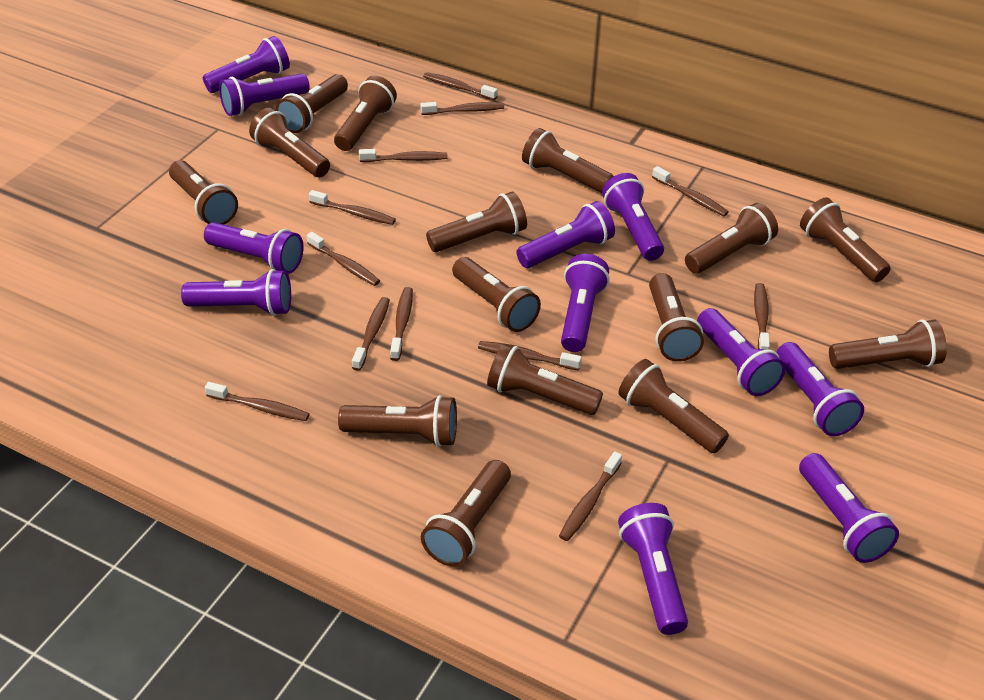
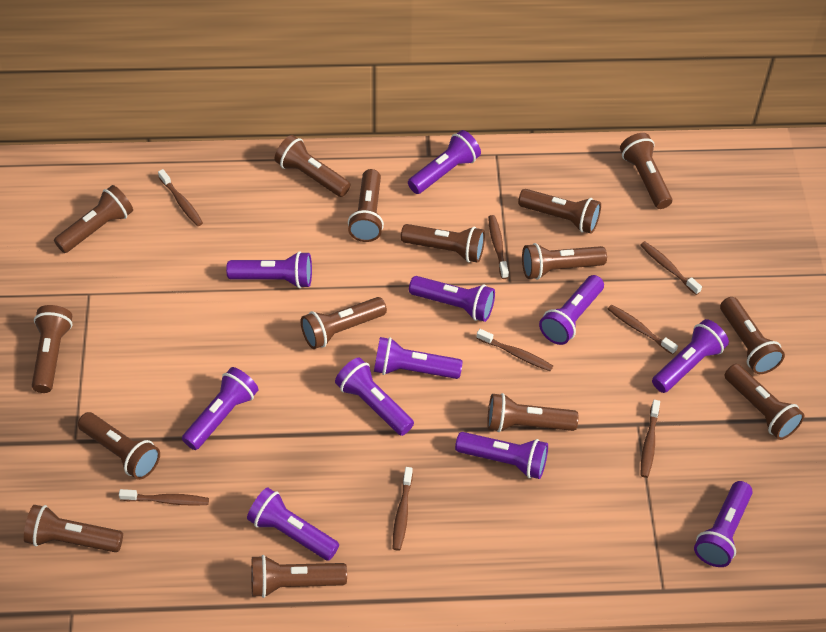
brown toothbrush: 12 -> 8

